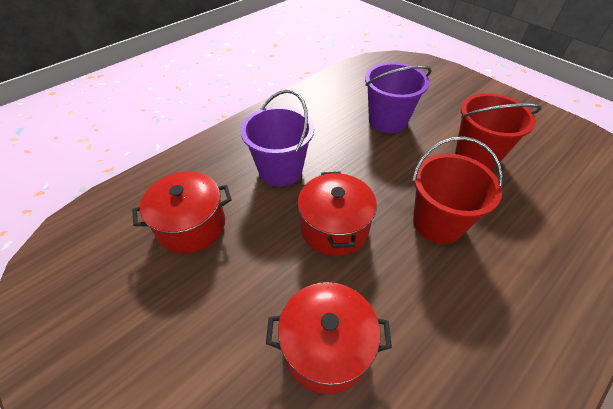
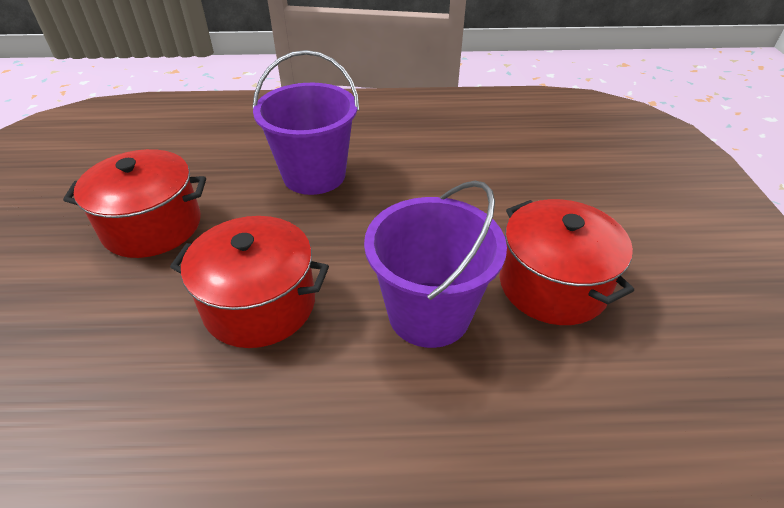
red bucket: 2 -> 0

